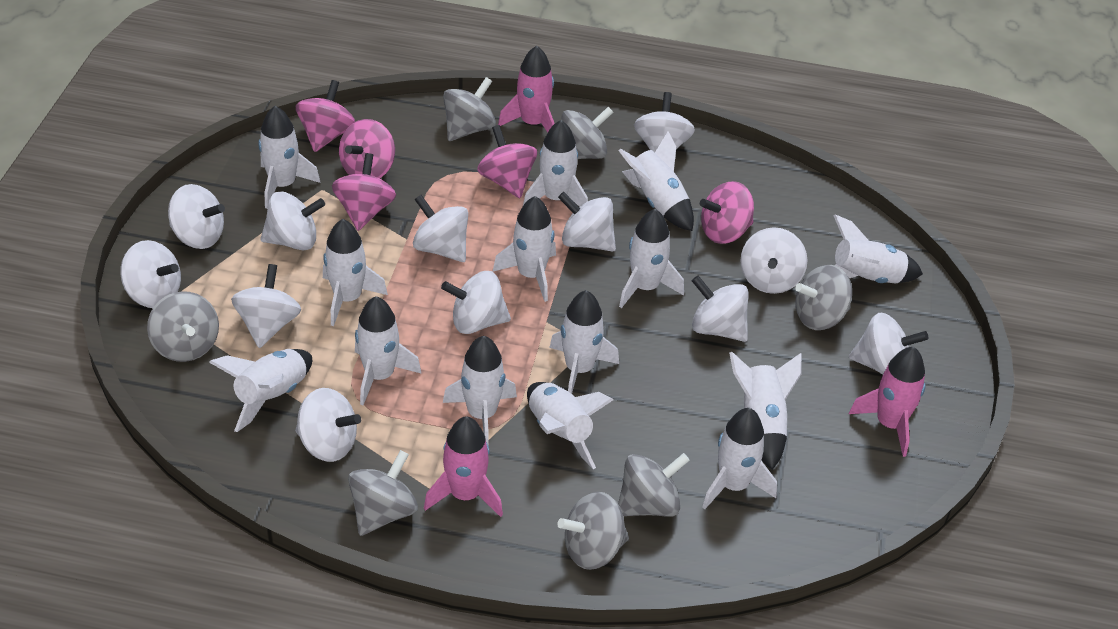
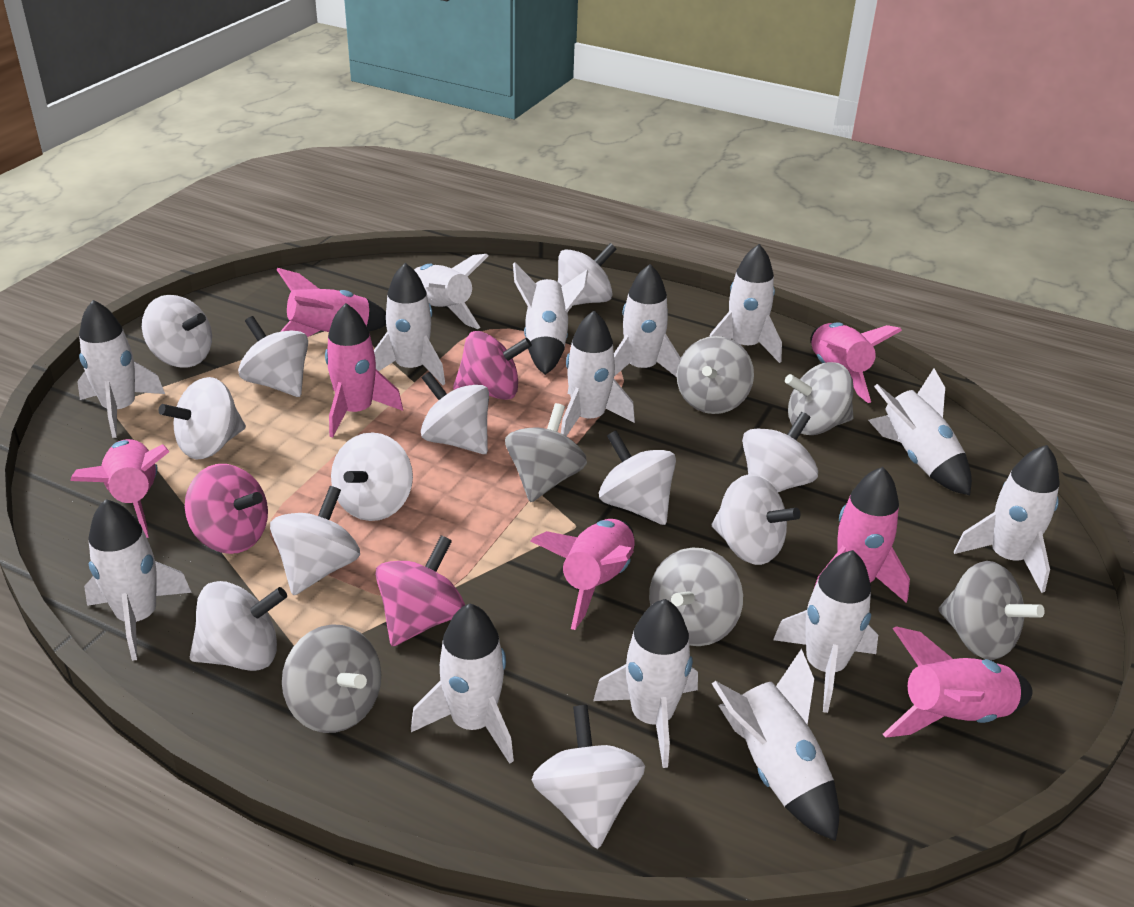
grey spinning top: 7 -> 6
pink rocket: 3 -> 7
pink spinning top: 5 -> 3

